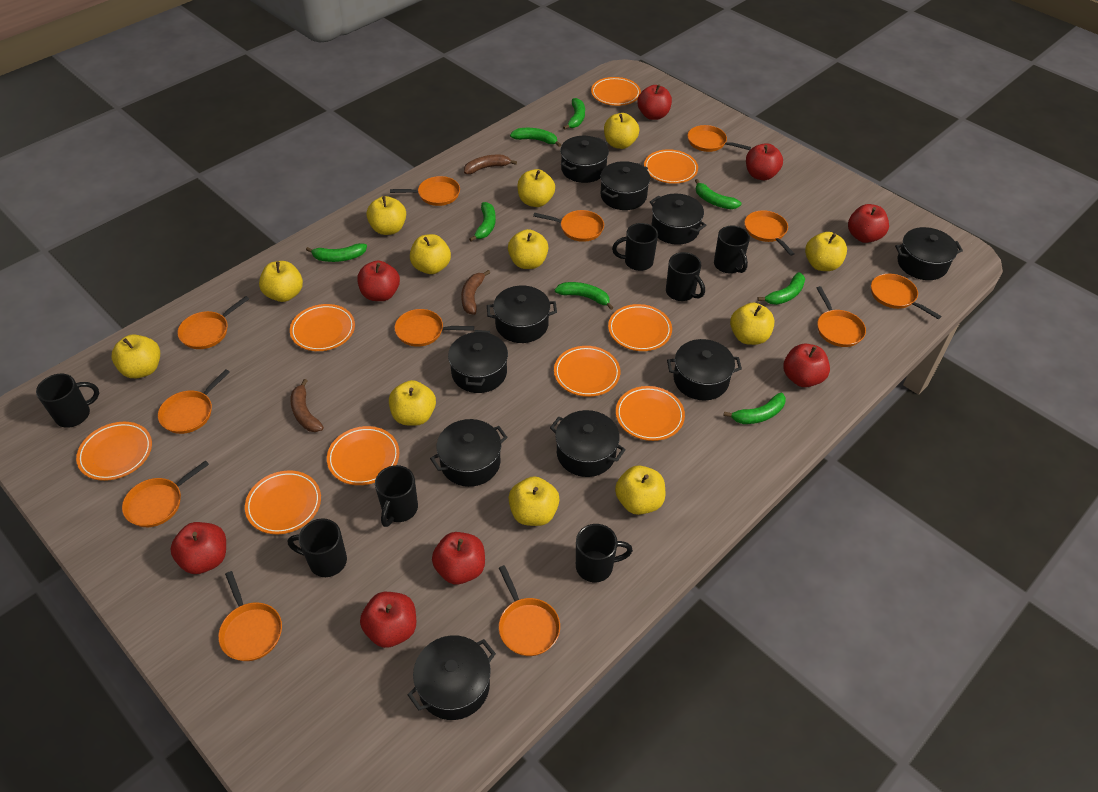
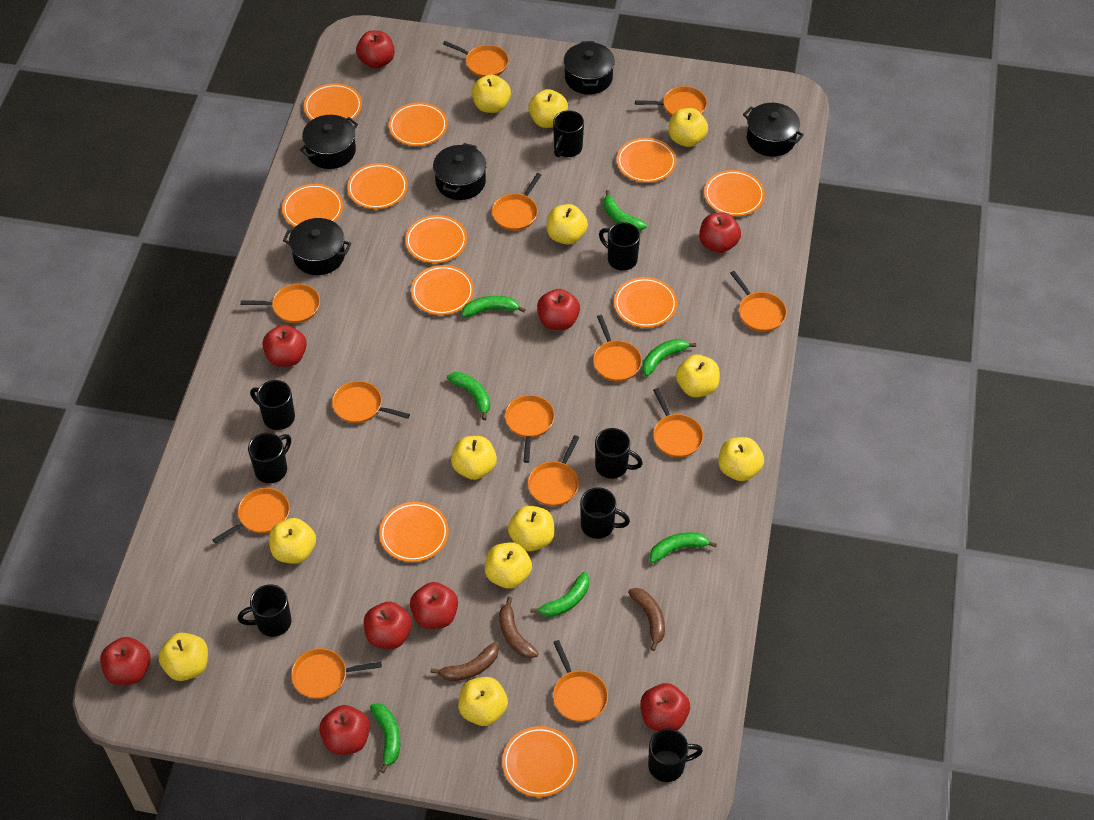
black mug: 7 -> 8
black pot: 10 -> 5
green banana: 8 -> 7
orange pan: 12 -> 13
orange plate: 9 -> 11
red apple: 8 -> 9

